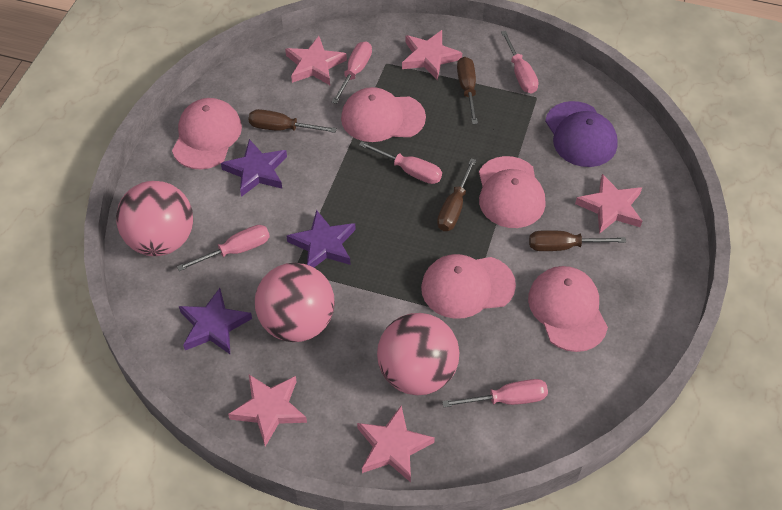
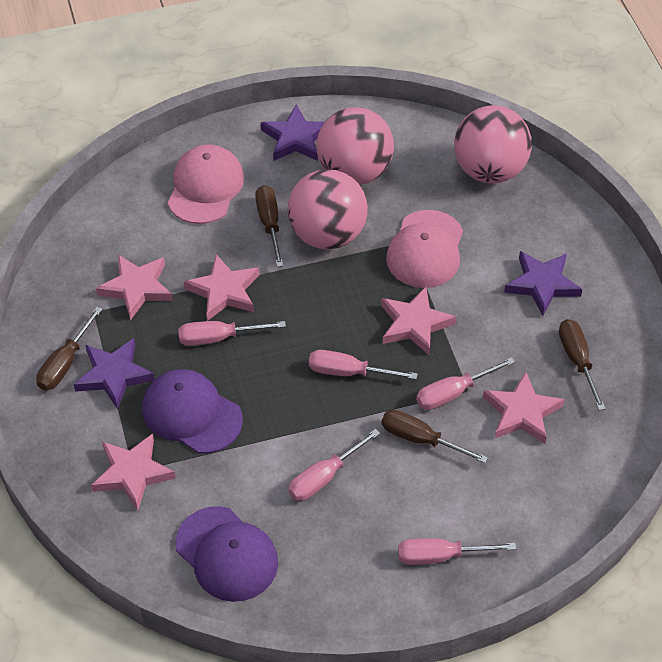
pink cap: 5 -> 2
purple cap: 1 -> 2

